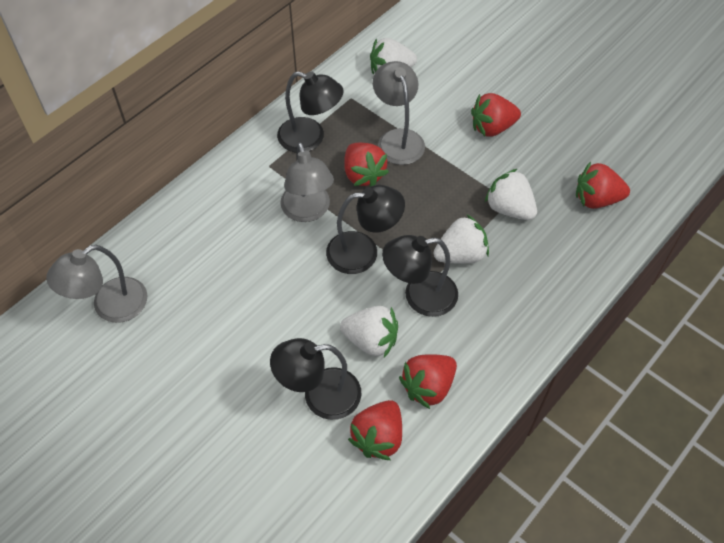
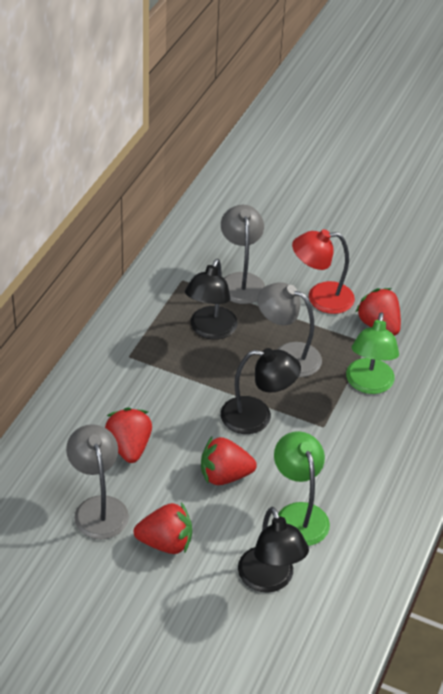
black lamp: 4 -> 3
green lamp: 0 -> 2
red lamp: 0 -> 1
red strawberry: 5 -> 4
white strawberry: 4 -> 0

